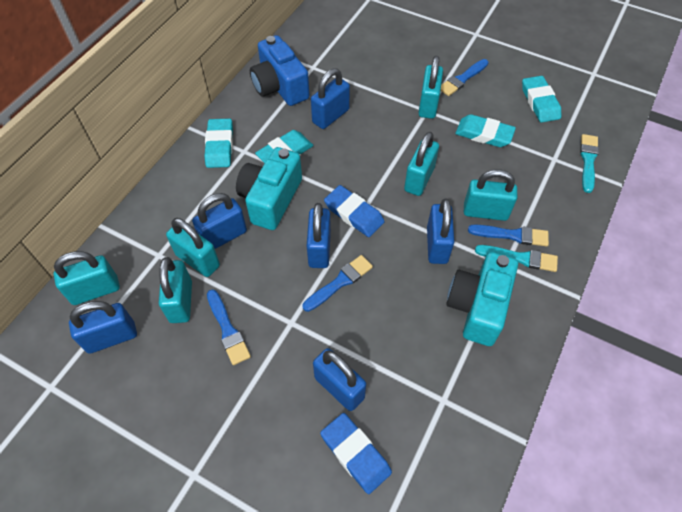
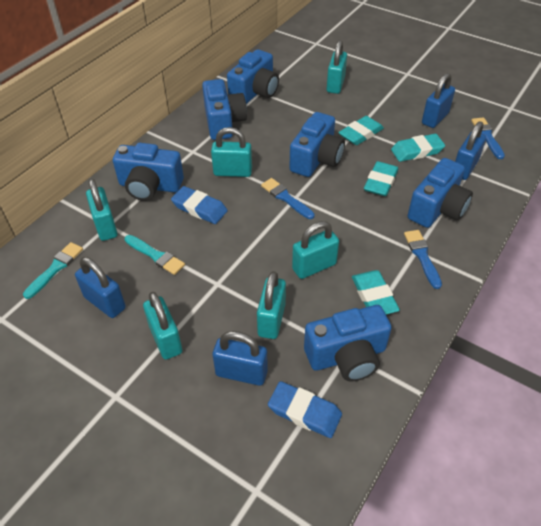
blue brush: 4 -> 3
blue camera: 1 -> 6
blue padlock: 6 -> 4
turquoise camera: 2 -> 0

